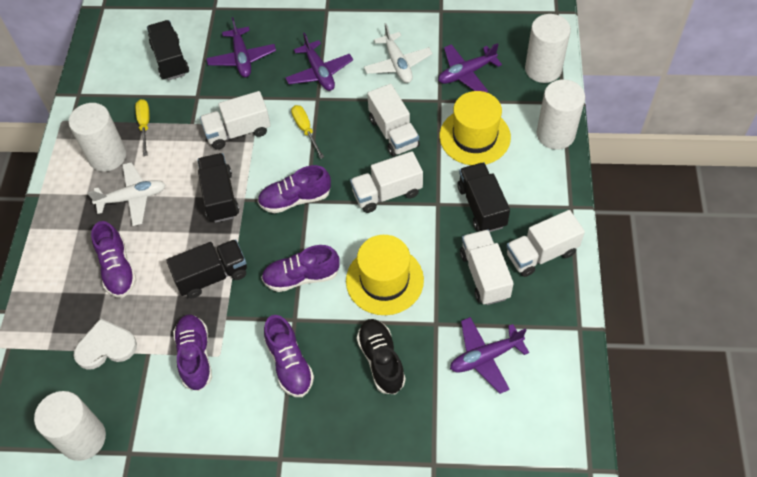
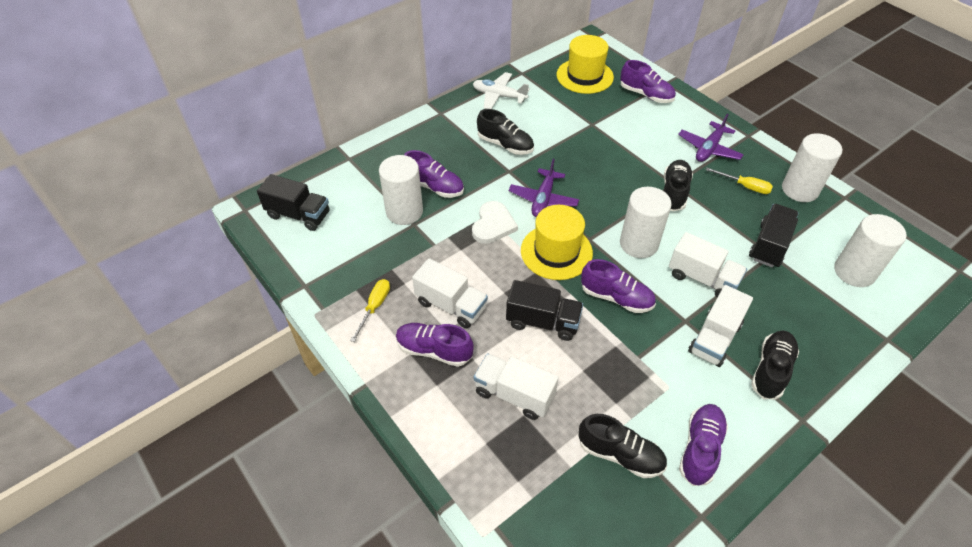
black shoe: 1 -> 4
black truck: 4 -> 3
purple plane: 4 -> 2
white plane: 2 -> 1
white truck: 5 -> 4

